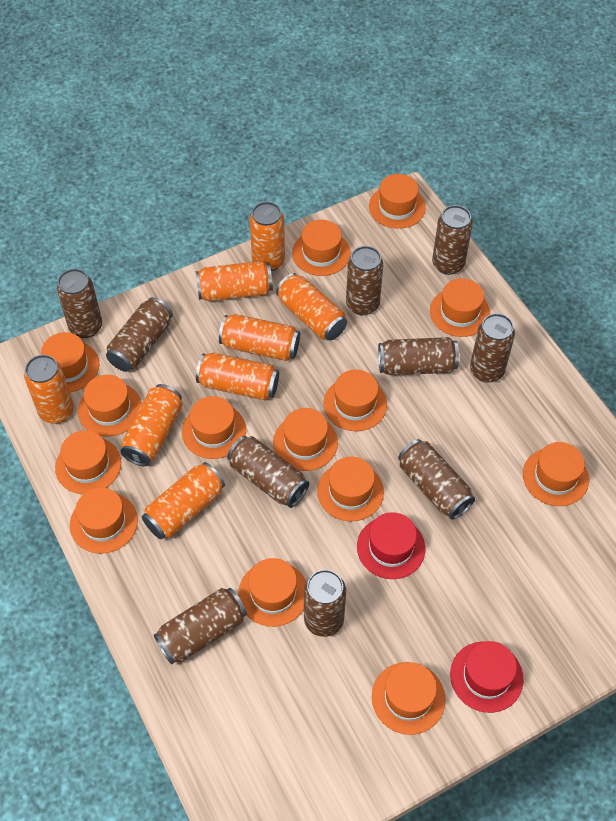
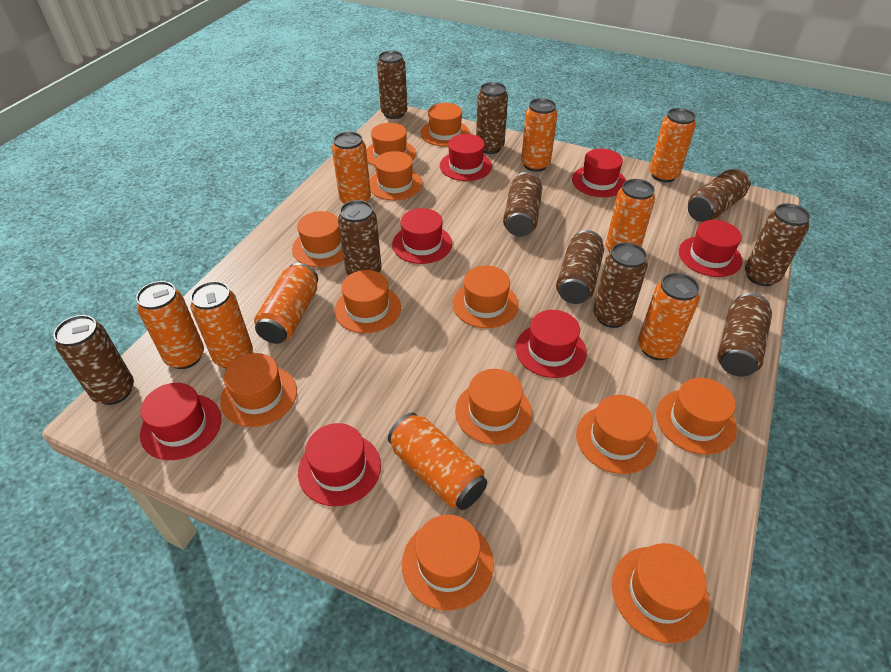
orange can: 8 -> 9
orange hat: 14 -> 12
red hat: 2 -> 7

